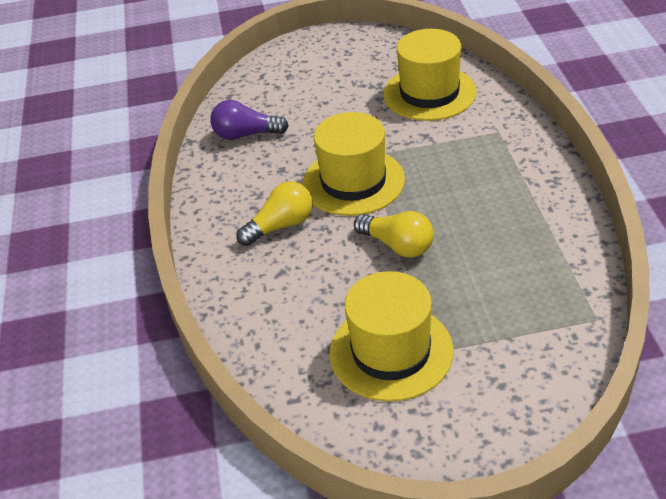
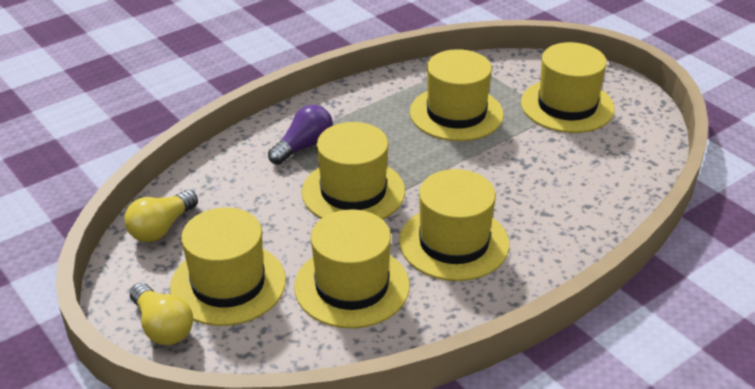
yellow hat: 3 -> 6

